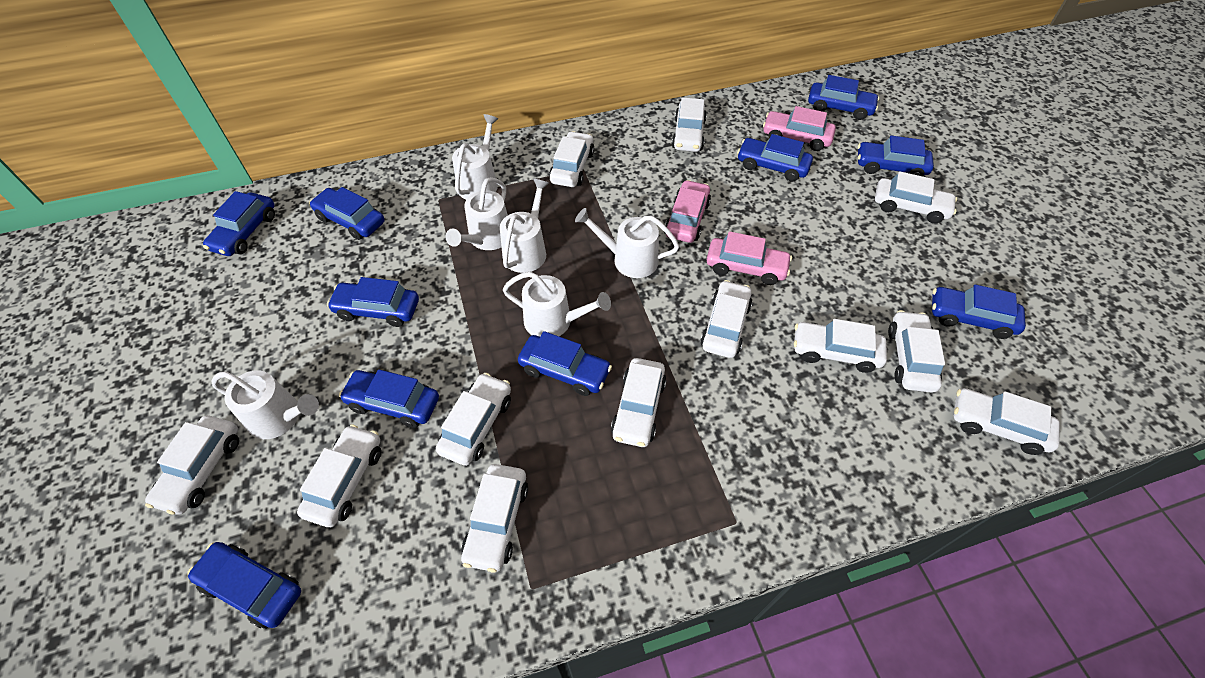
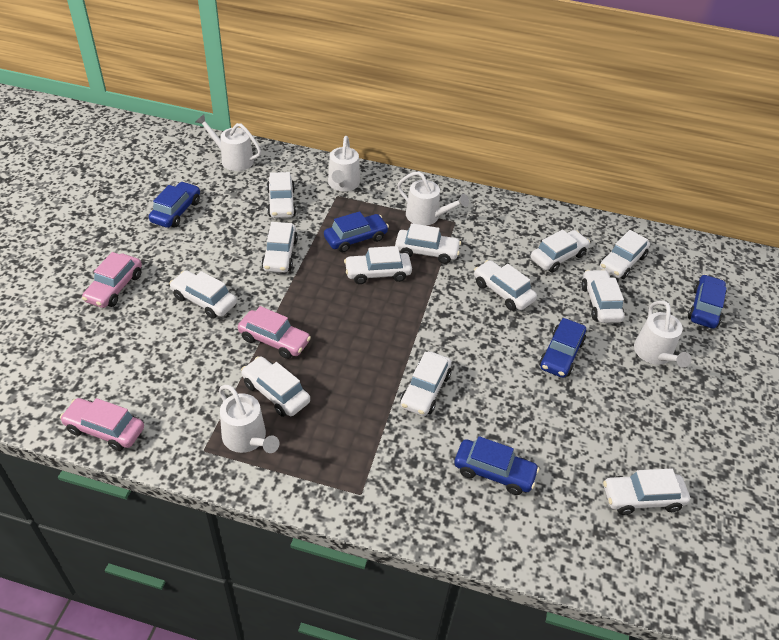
blue car: 10 -> 5
white watering can: 6 -> 5

